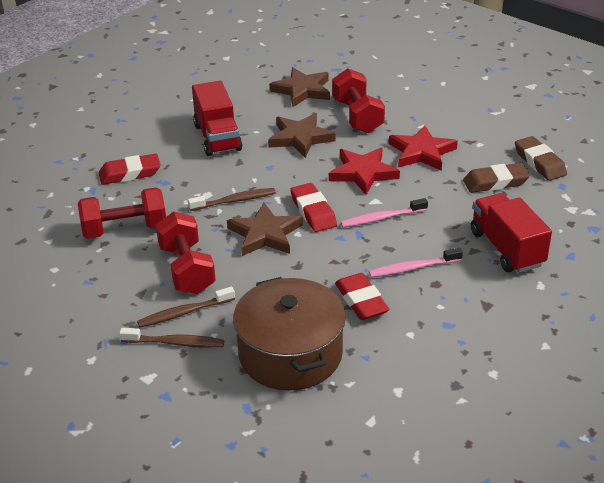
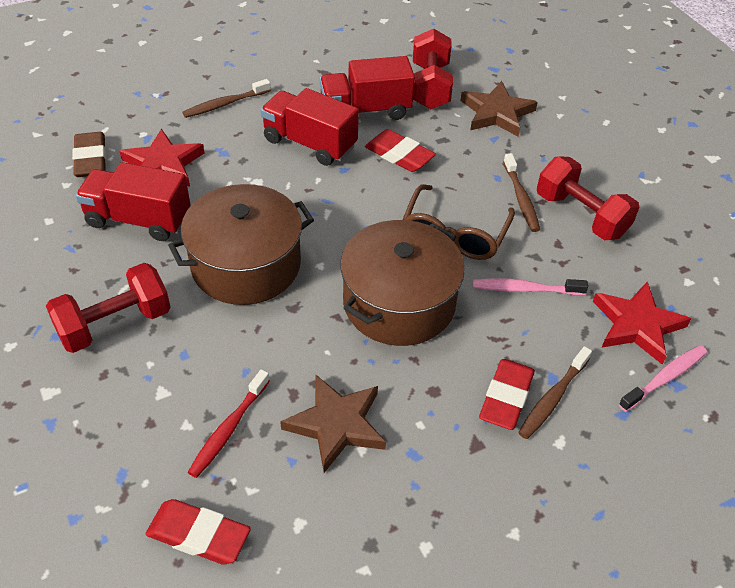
brown eraser: 2 -> 1
brown glasses: 0 -> 1
brown pot: 1 -> 2
brown star: 3 -> 2
red toothbrush: 0 -> 1
red truck: 2 -> 3

